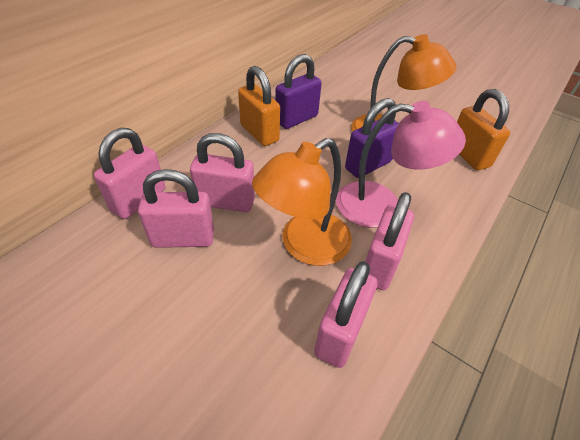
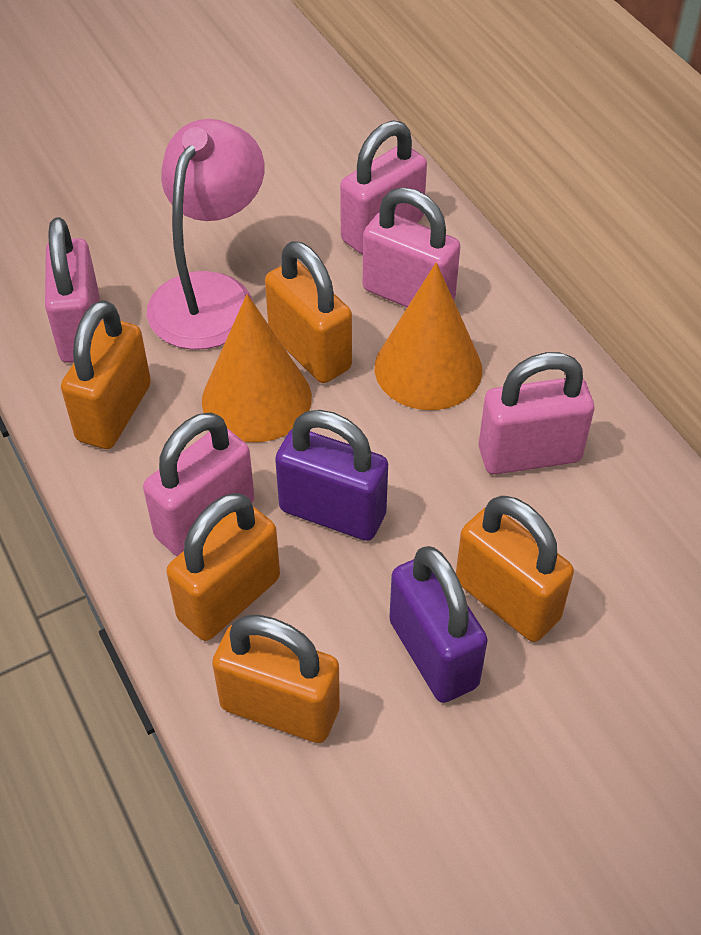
orange cone: 0 -> 2
orange lamp: 2 -> 0
orange padlock: 2 -> 5

